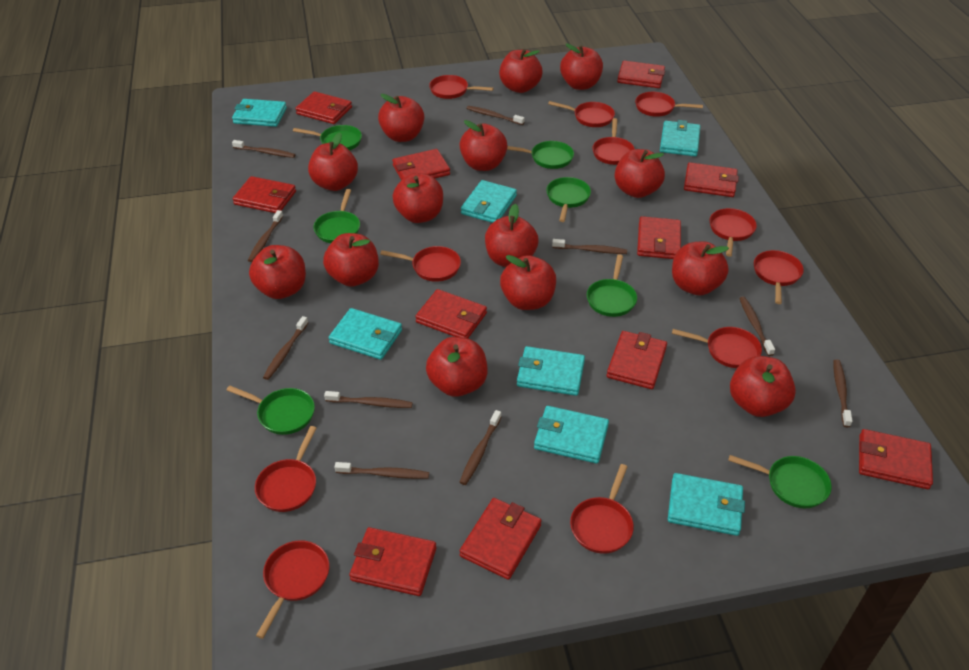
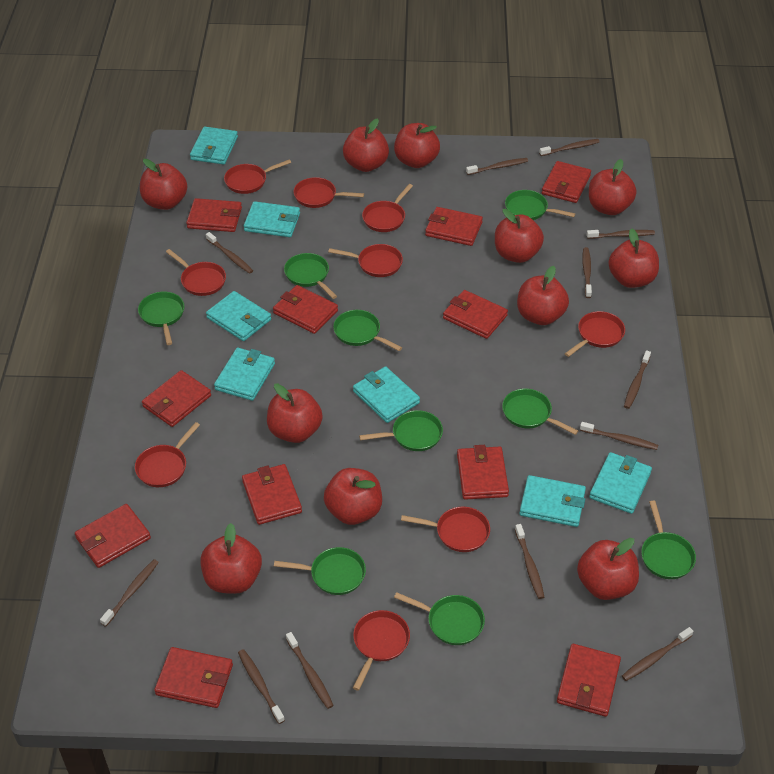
brown toothbrush: 10 -> 12
green pan: 7 -> 9
red apple: 14 -> 11
red pan: 11 -> 9

